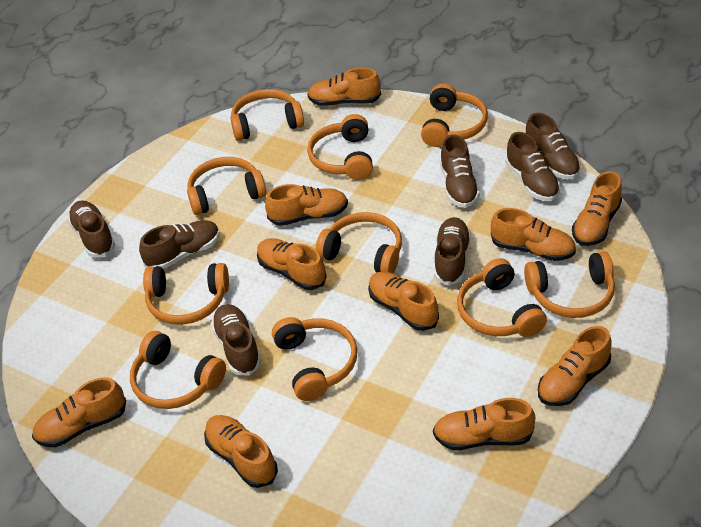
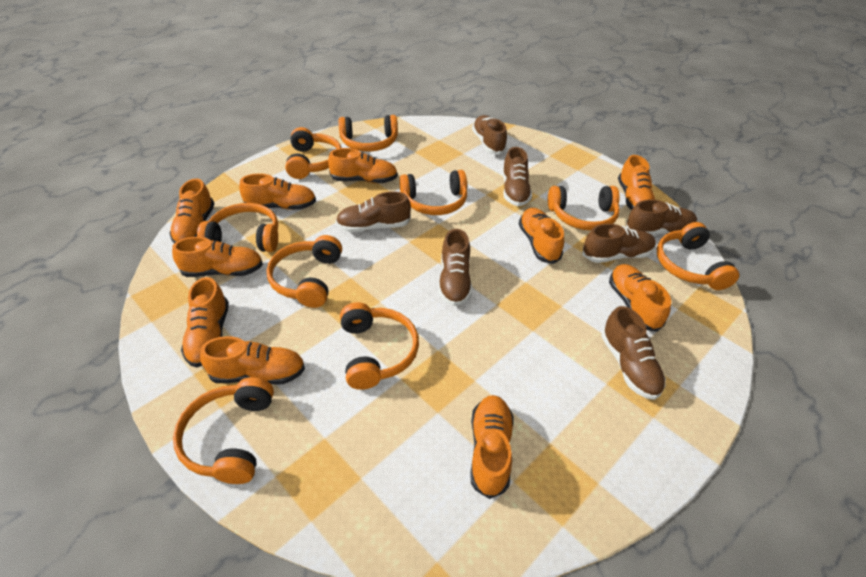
orange headphones: 10 -> 9

